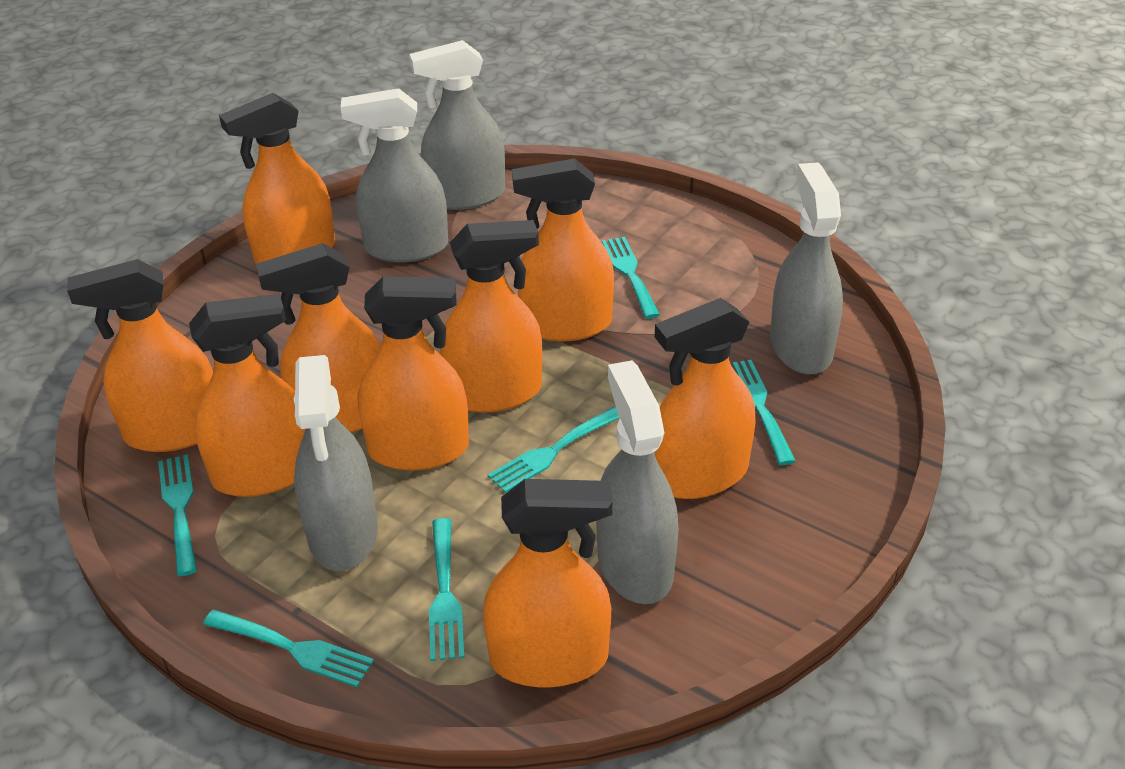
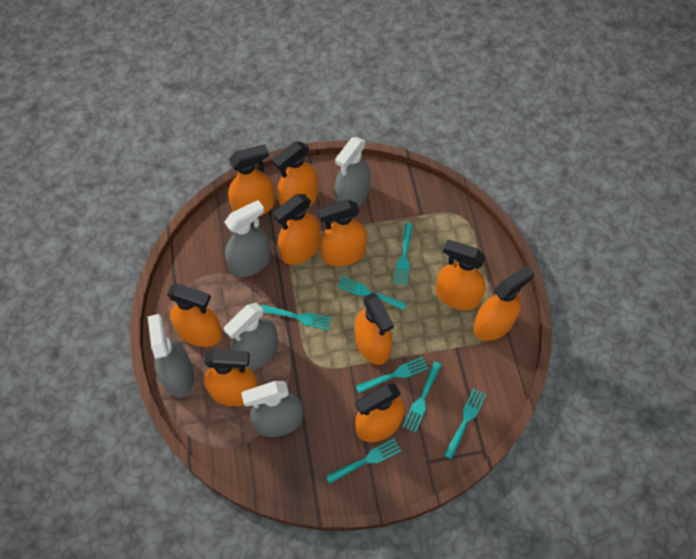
orange spray bottle: 9 -> 10
turquoise fork: 6 -> 7

